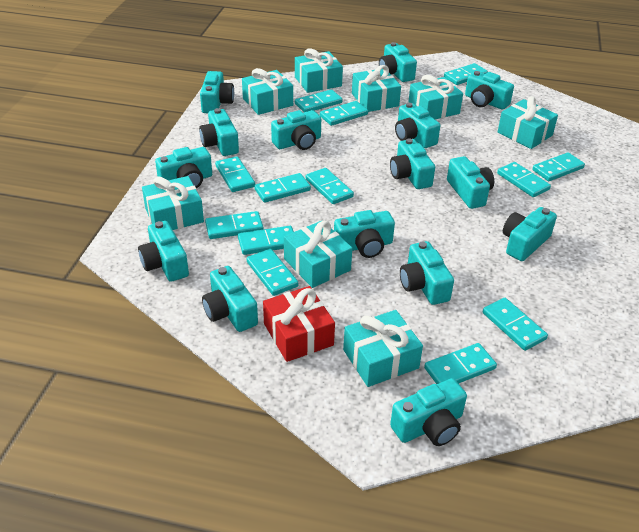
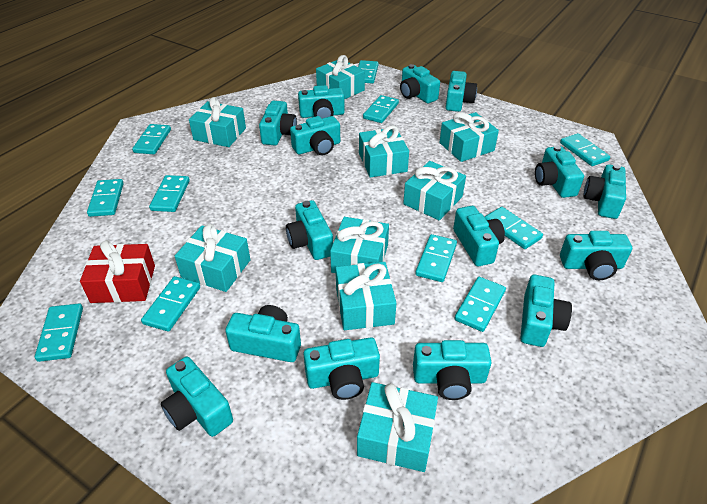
turquoise domino: 13 -> 11
turquoise gift: 8 -> 9

